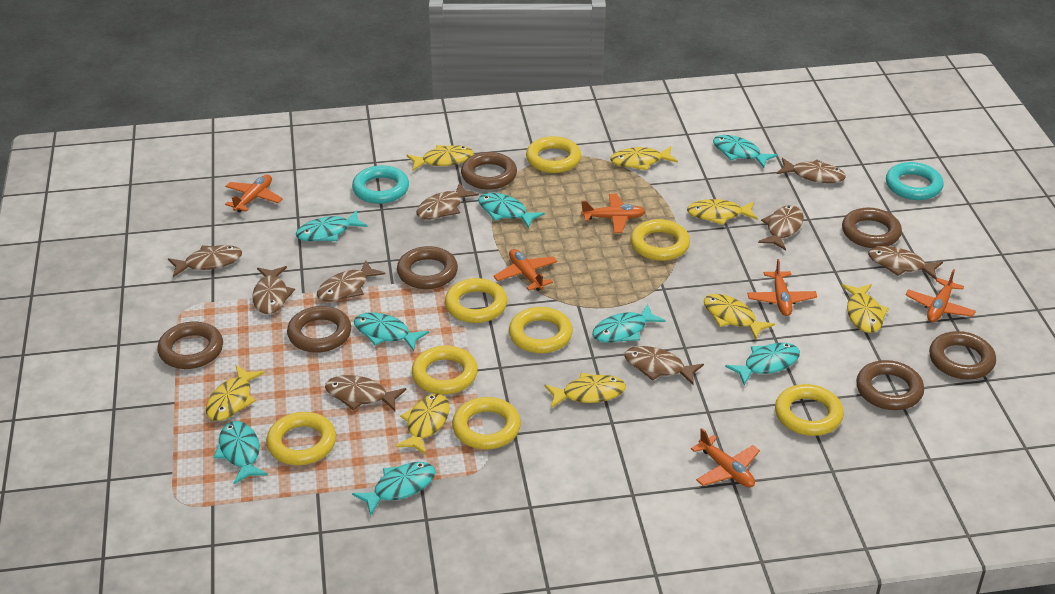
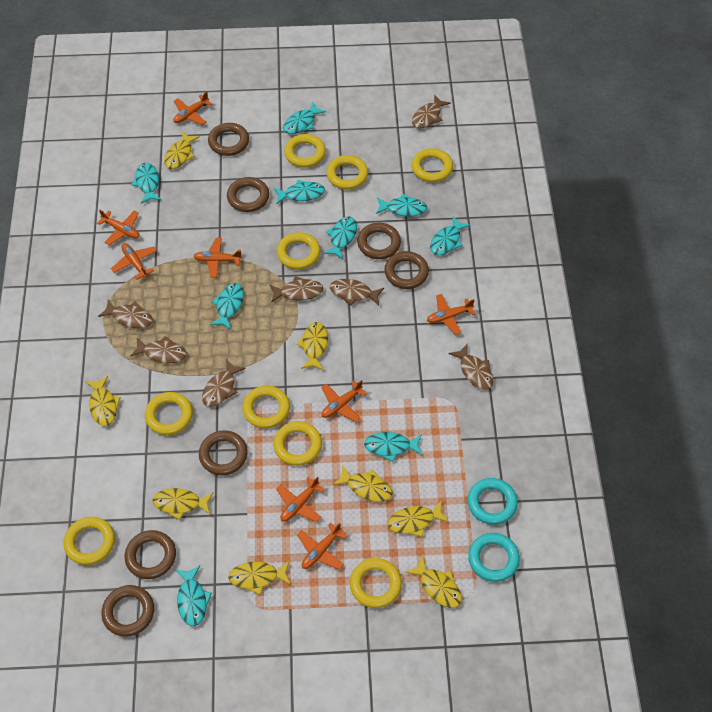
brown fish: 9 -> 7
orange plane: 6 -> 8
turquoise fish: 8 -> 9
yellow ring: 8 -> 9

